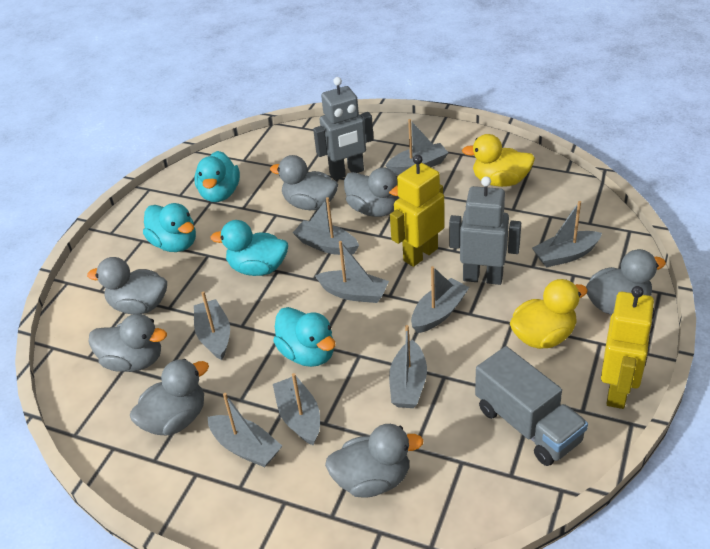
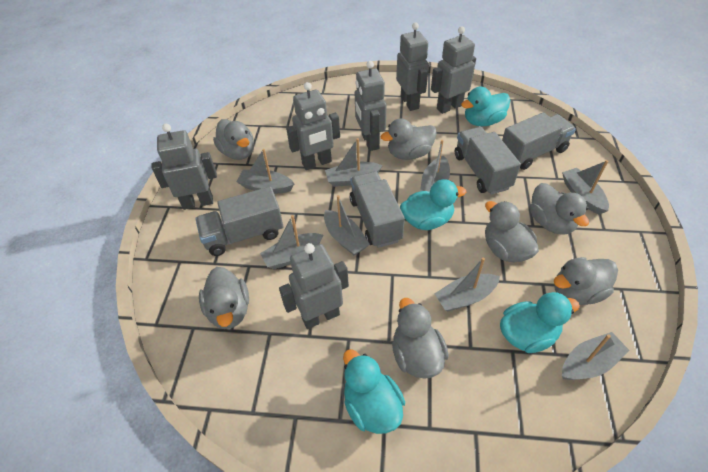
grey boat: 9 -> 8
grey robot: 2 -> 6
grey truck: 1 -> 4
yellow duck: 2 -> 0
yellow robot: 2 -> 0

